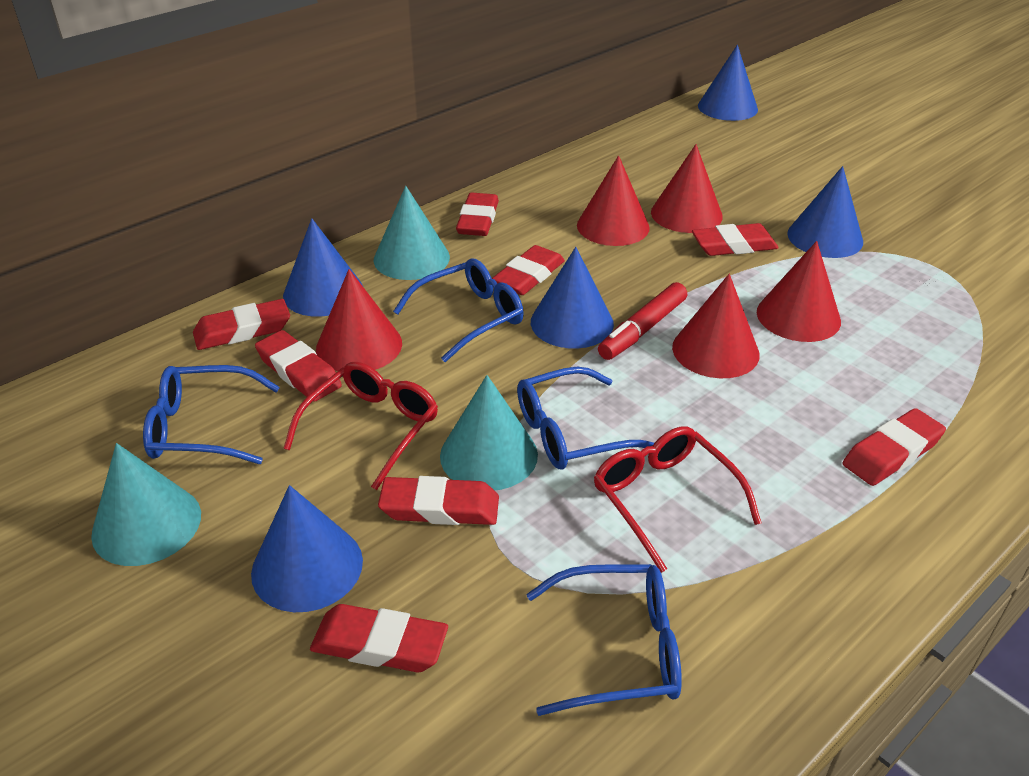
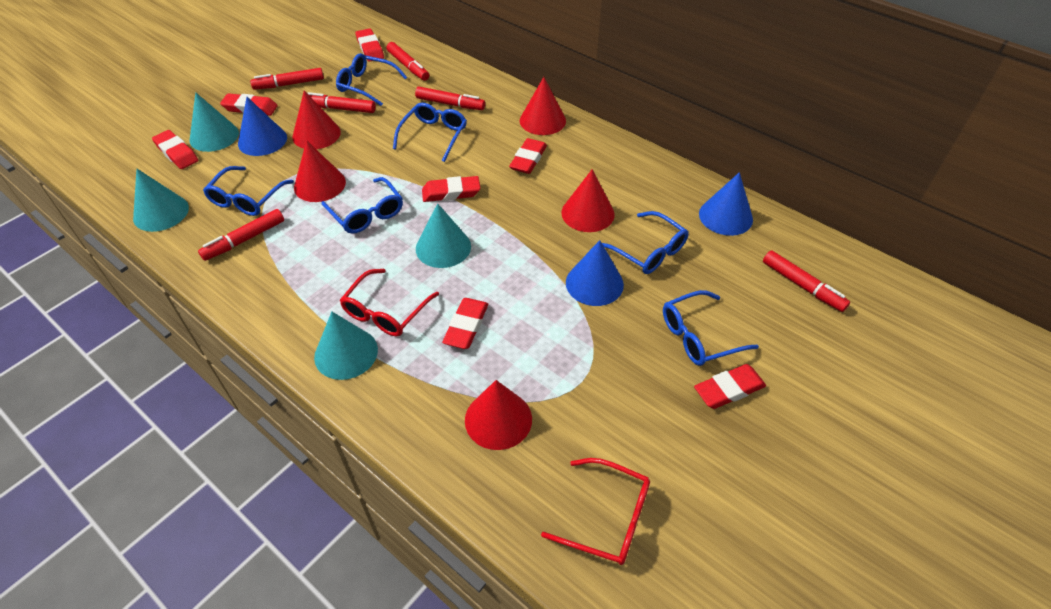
blue cone: 5 -> 3
blue glasses: 4 -> 6
red eraser: 8 -> 7
red marker: 1 -> 6
turquoise cone: 3 -> 4

